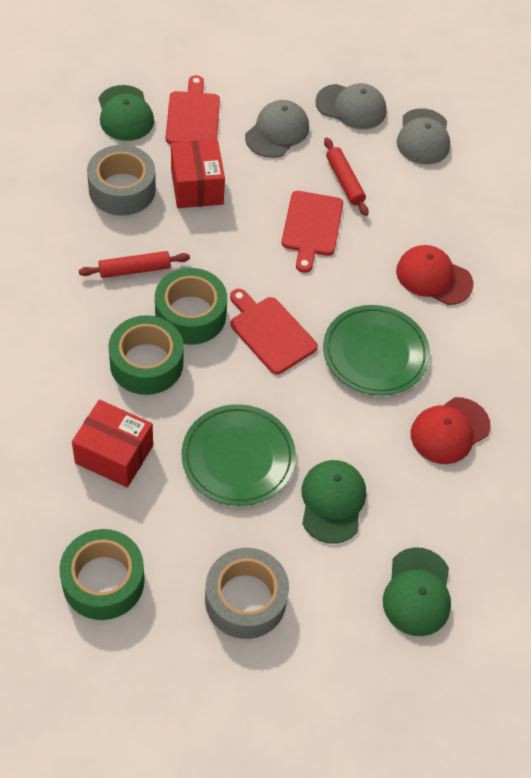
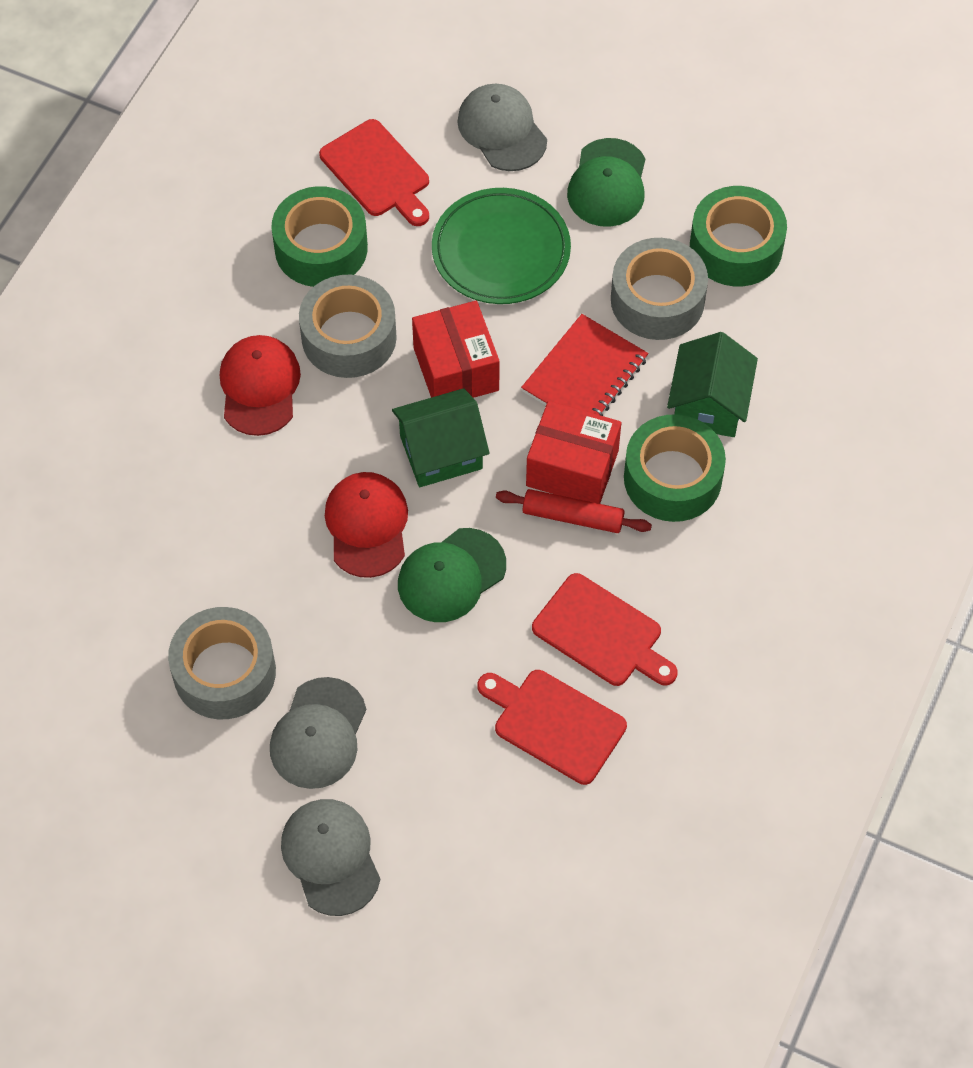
green cap: 3 -> 2
green house: 0 -> 2
green plate: 2 -> 1
grey tape: 2 -> 3
red notebook: 0 -> 1
red rolling pin: 2 -> 1

